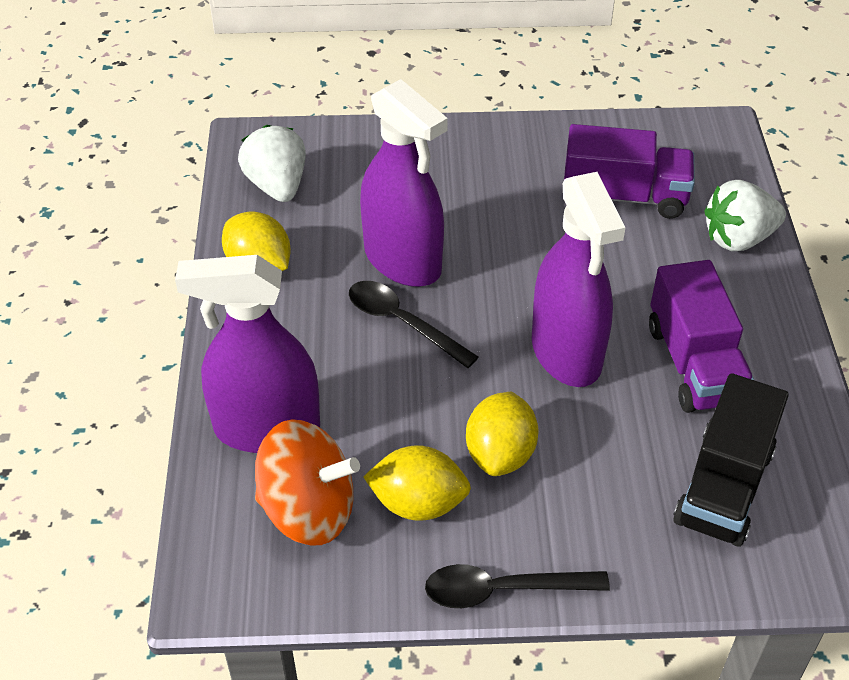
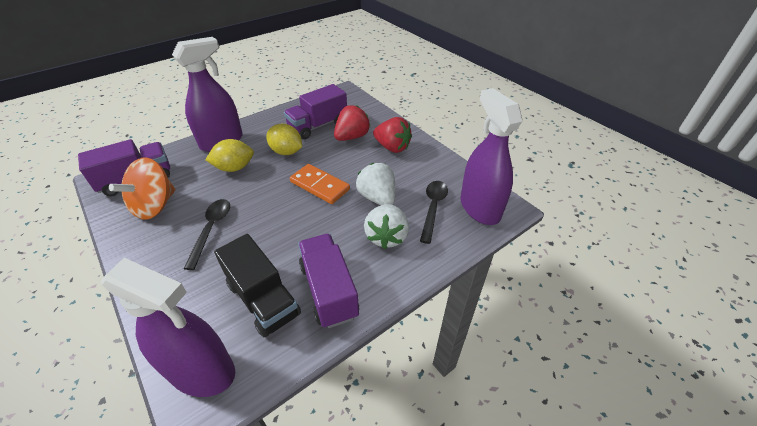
orange domino: 0 -> 1
purple truck: 2 -> 3
red strawberry: 0 -> 2
yellow lemon: 3 -> 2

